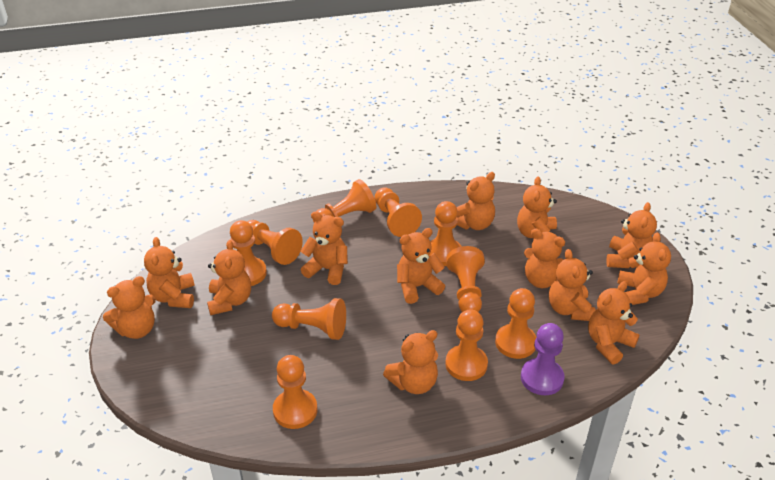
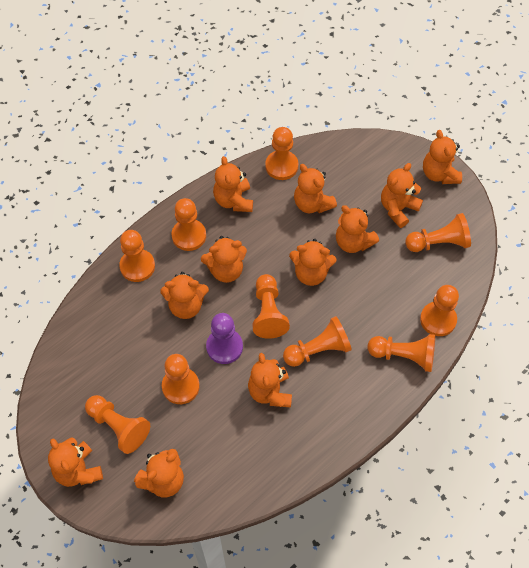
orange teddy bear: 13 -> 11

